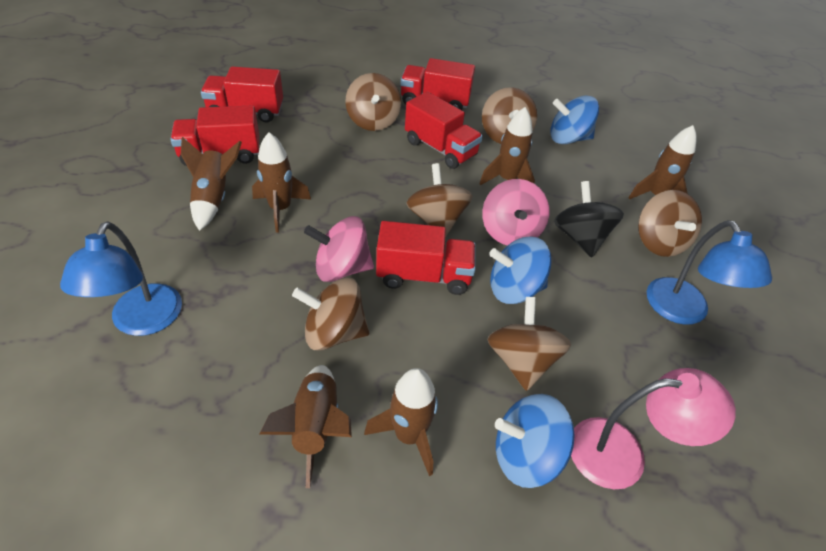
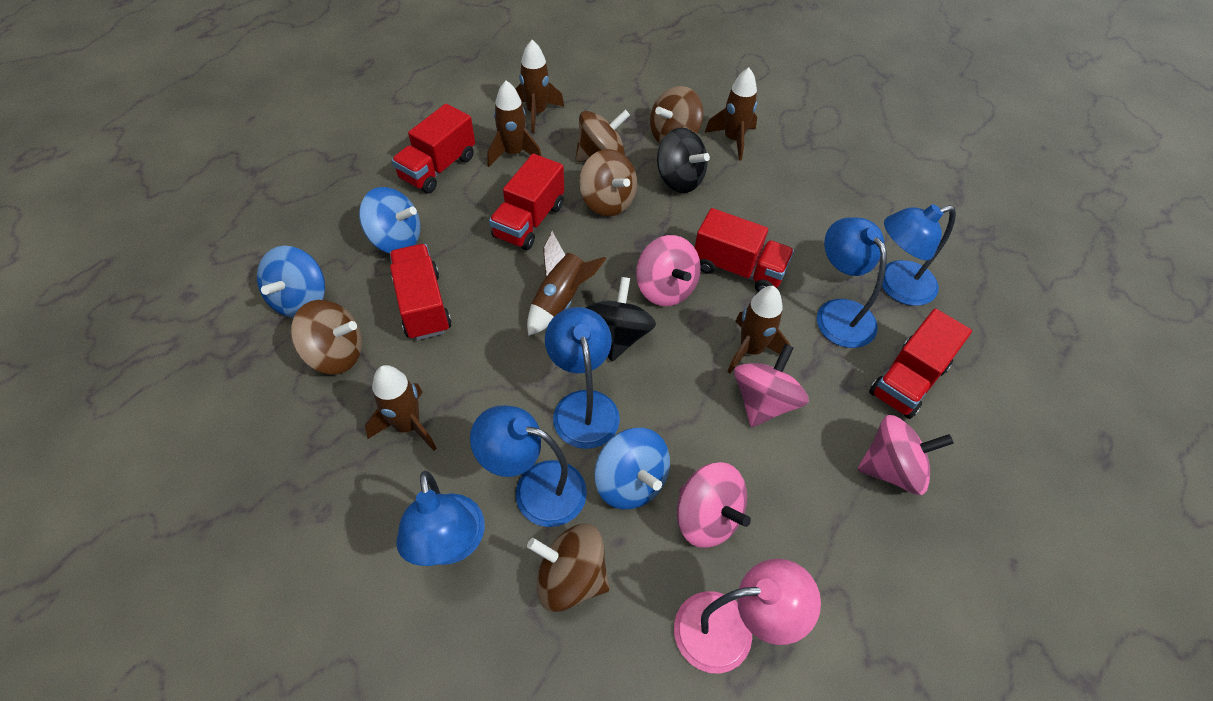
black spinning top: 1 -> 2
blue lamp: 2 -> 5
brown spinning top: 6 -> 5
pink spinning top: 2 -> 4

